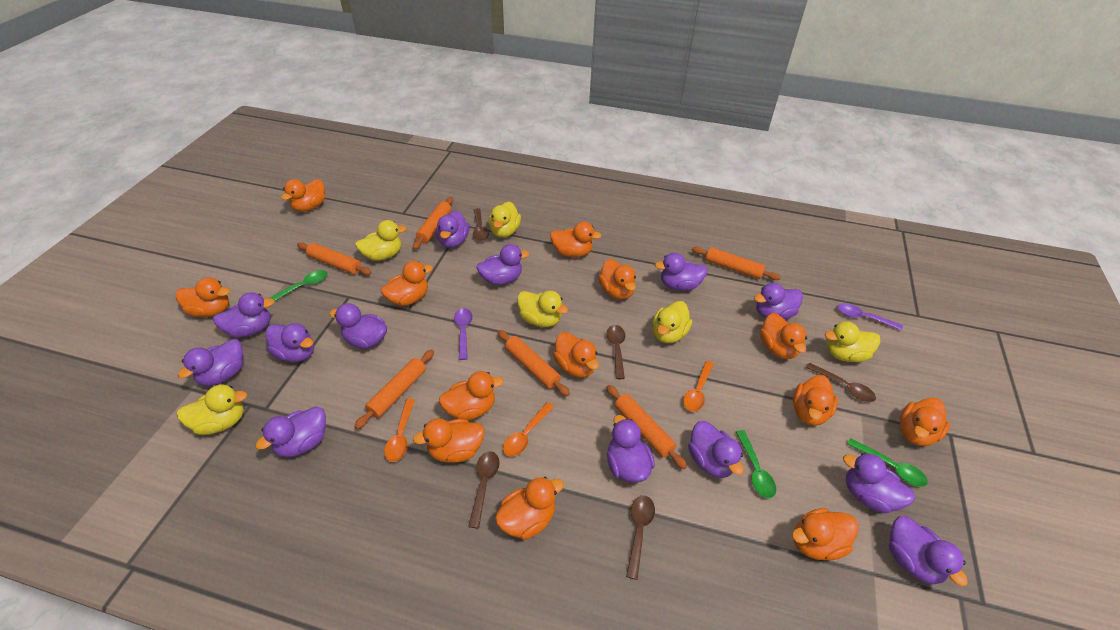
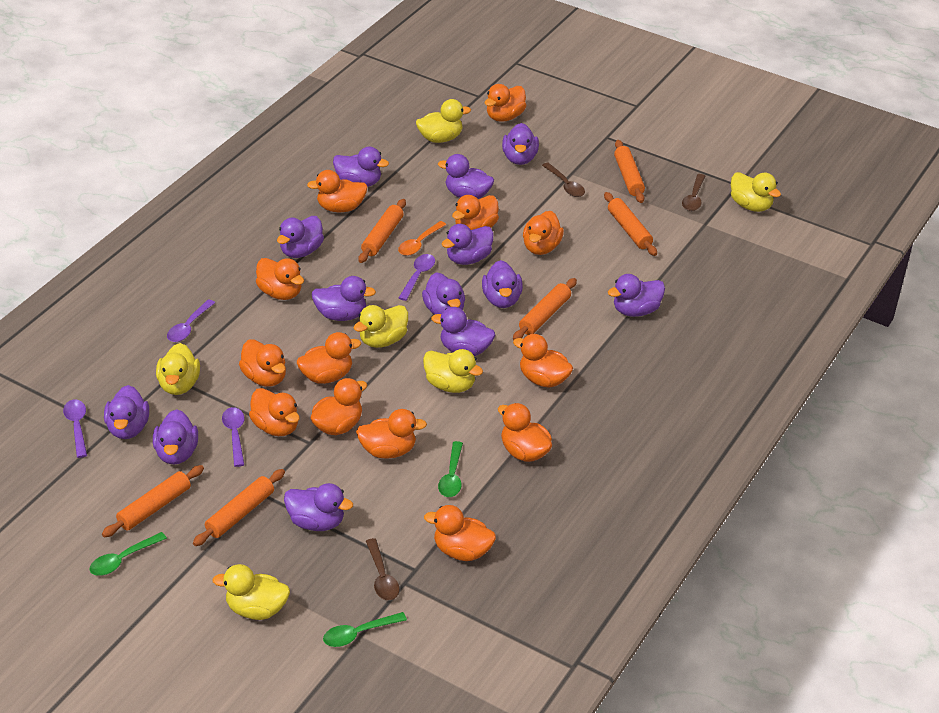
brown spoon: 5 -> 3
orange spoon: 3 -> 1
purple spoon: 2 -> 4

